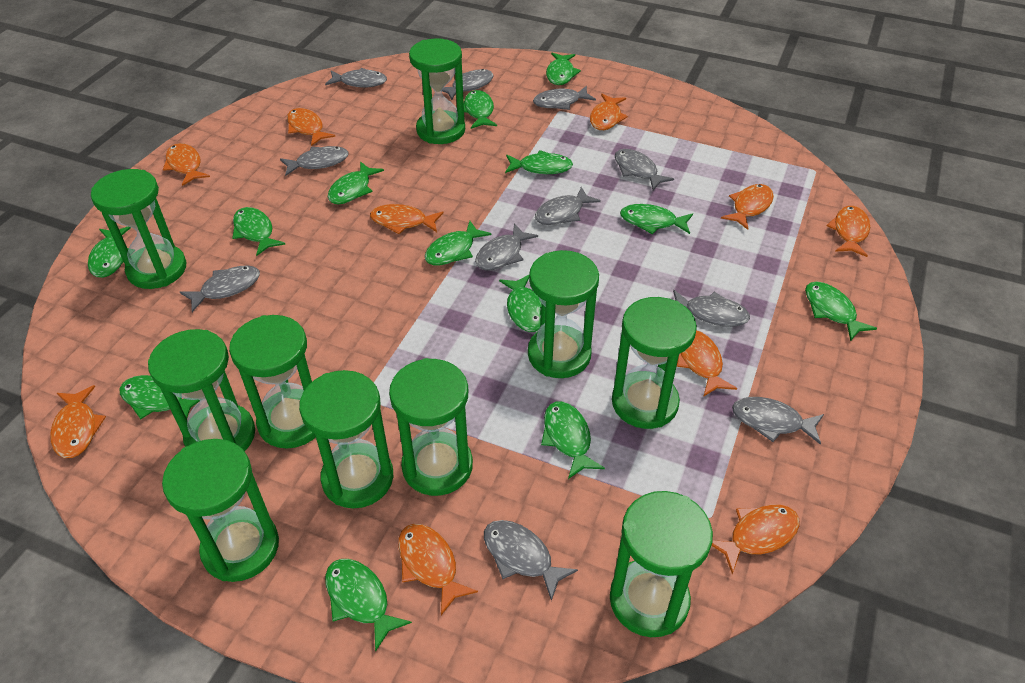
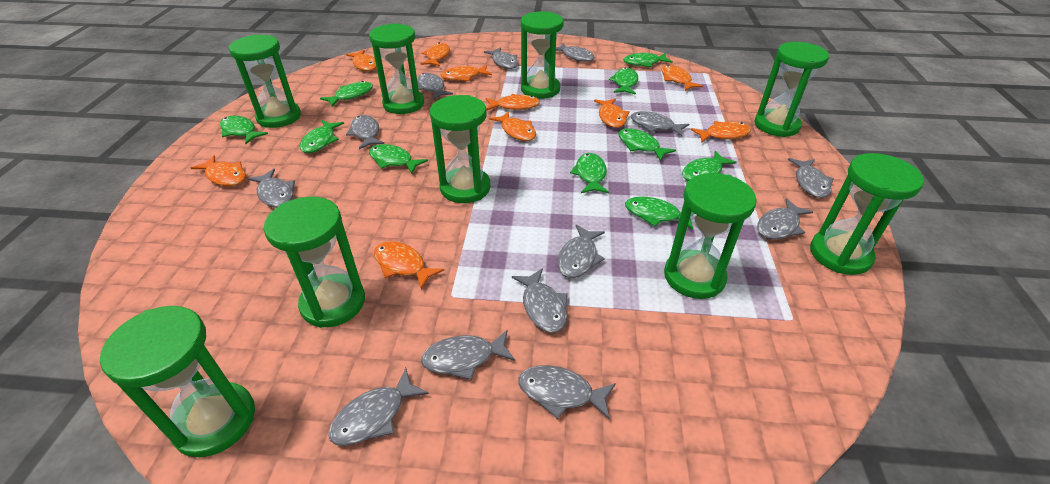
green fish: 13 -> 10
green hourglass: 10 -> 9
grey fish: 11 -> 13

